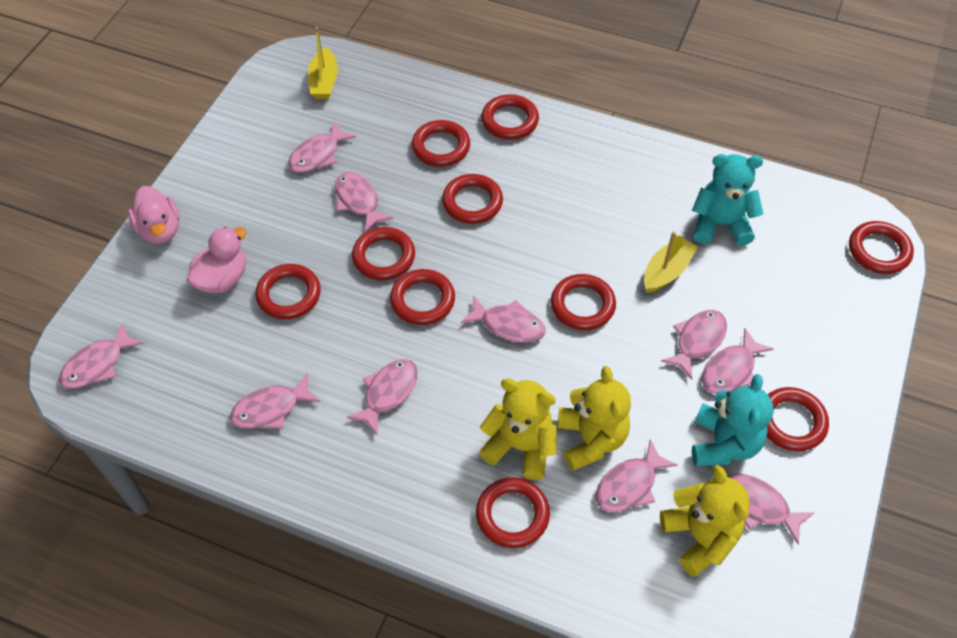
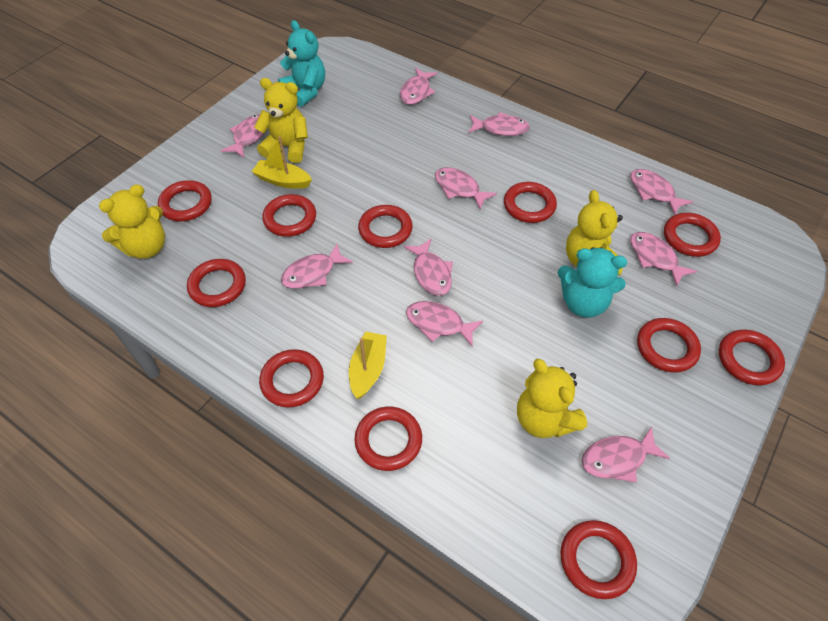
pink duck: 2 -> 0
red ring: 10 -> 11
yellow teddy bear: 3 -> 4

